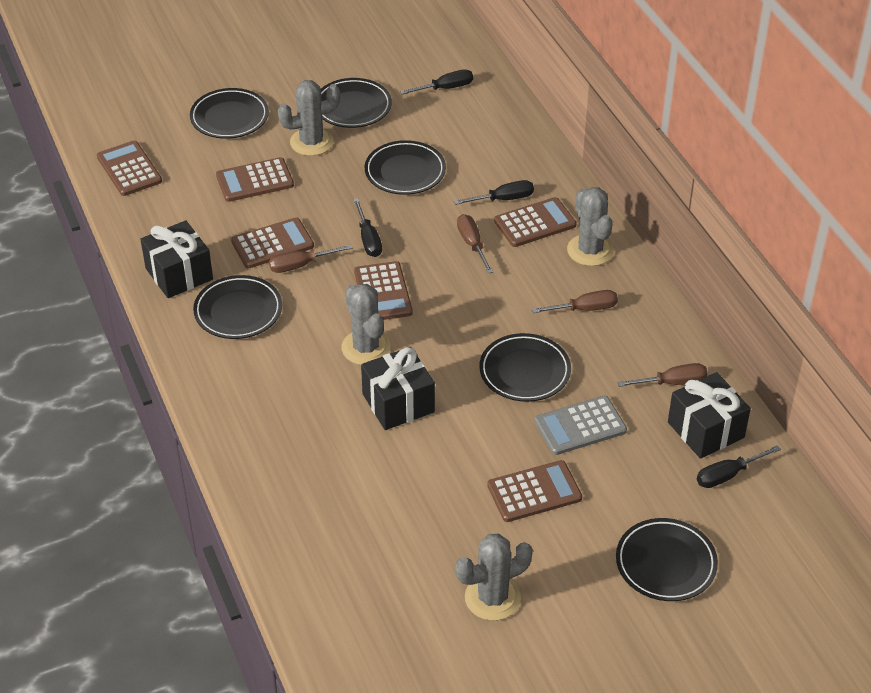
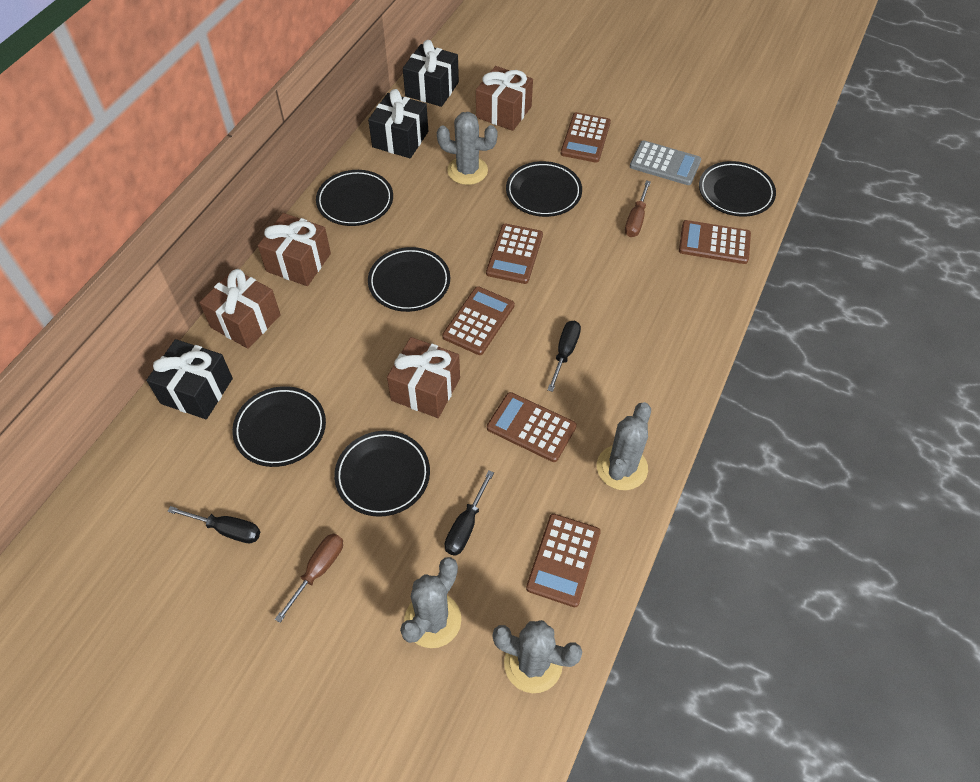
black screwdriver: 4 -> 3
brown gift: 0 -> 4
brown screwdriver: 4 -> 2

